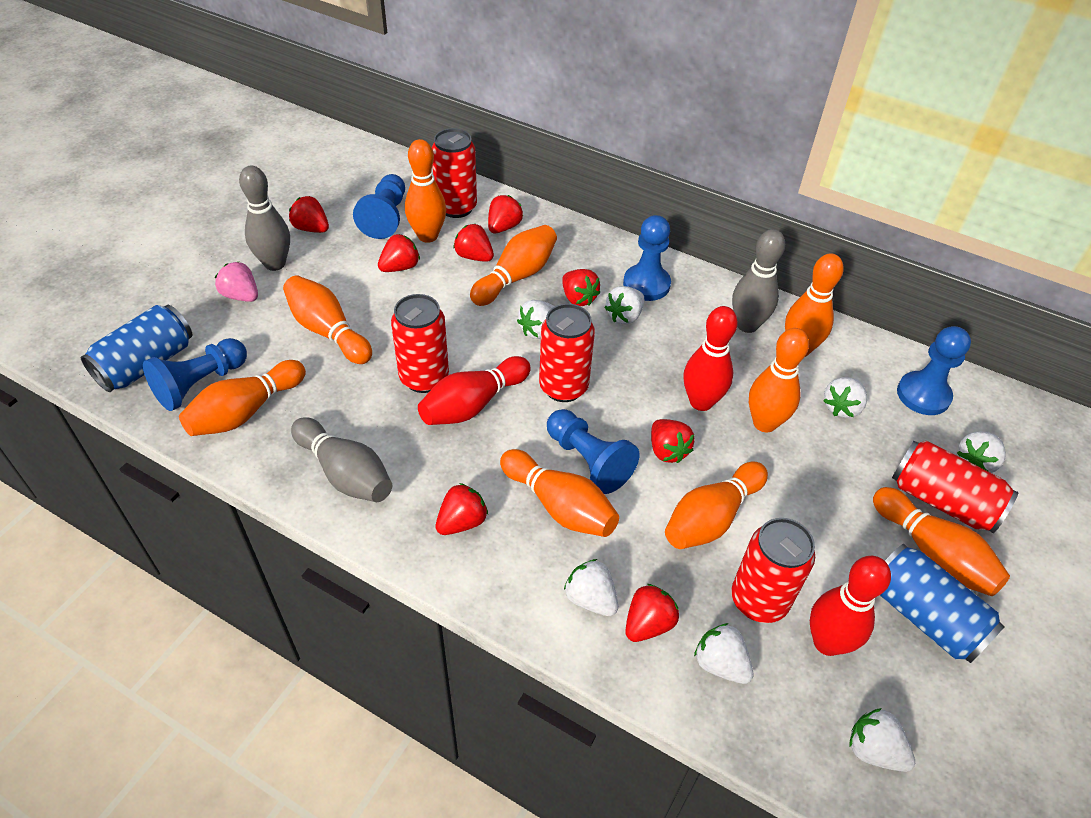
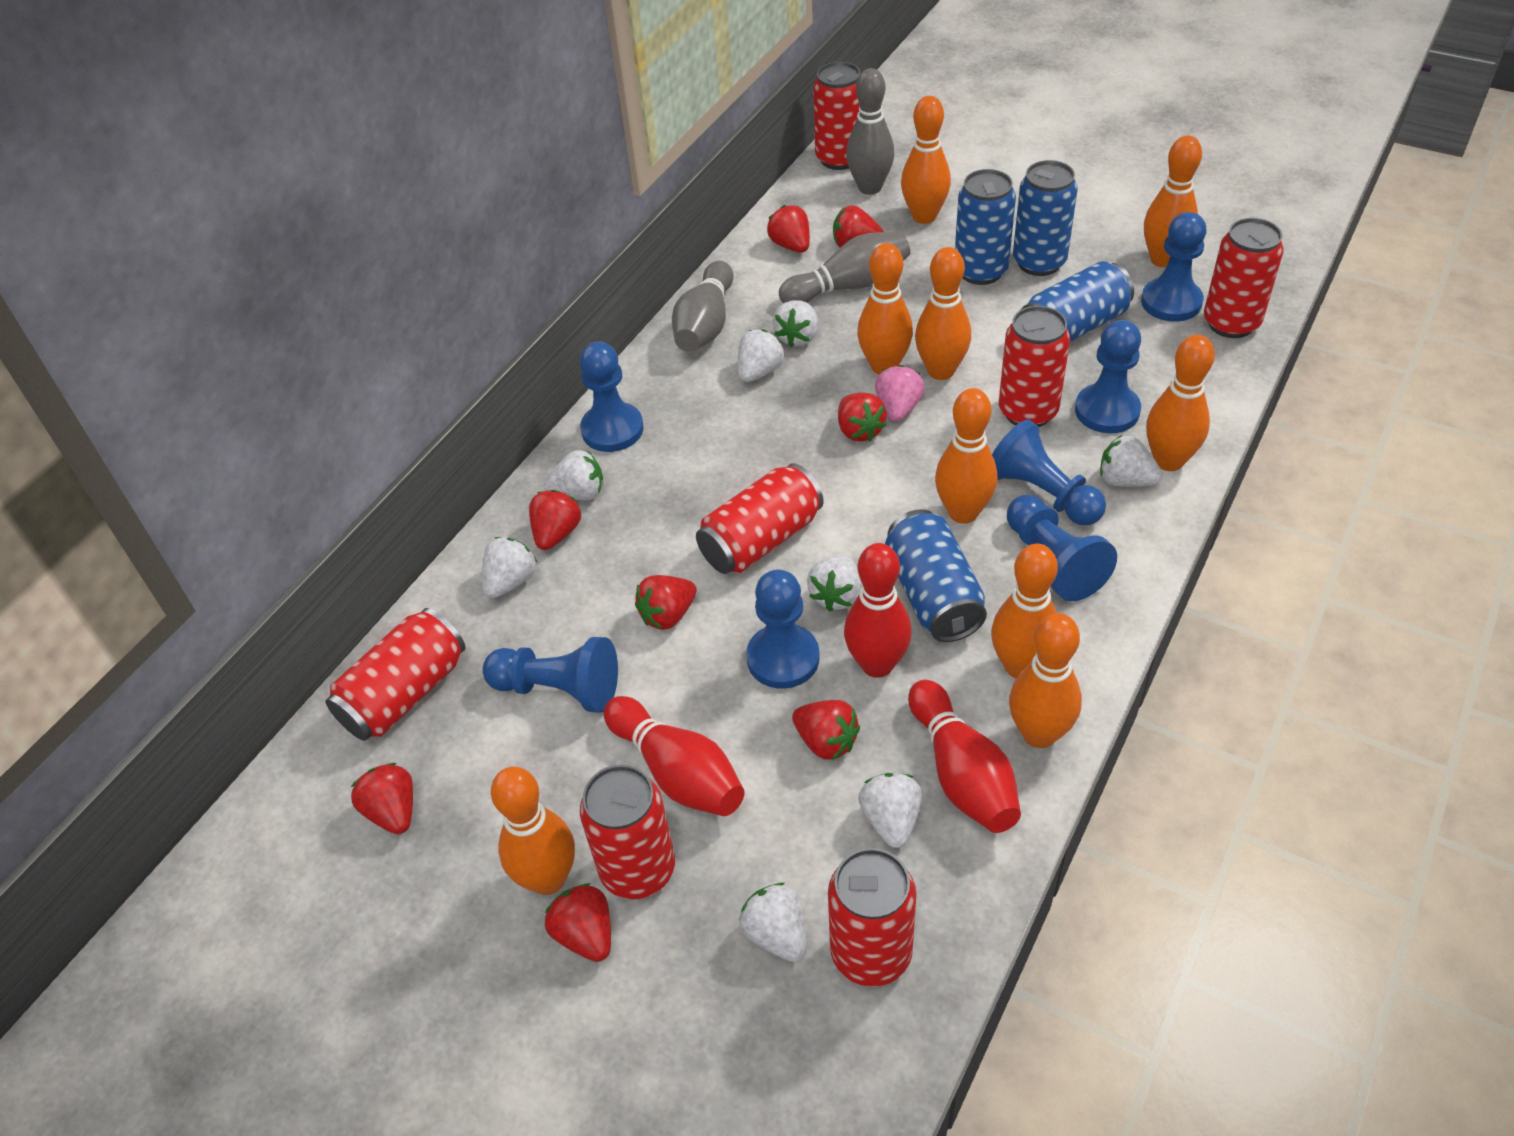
blue can: 2 -> 4
blue pawn: 5 -> 7
red can: 5 -> 7
white strawberry: 7 -> 8

